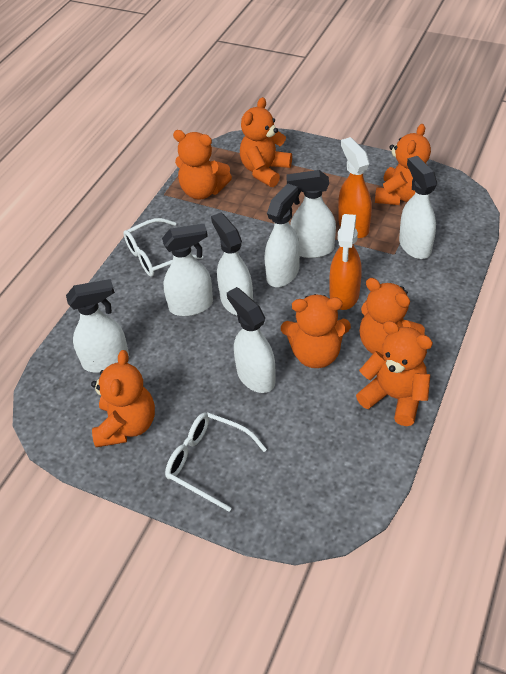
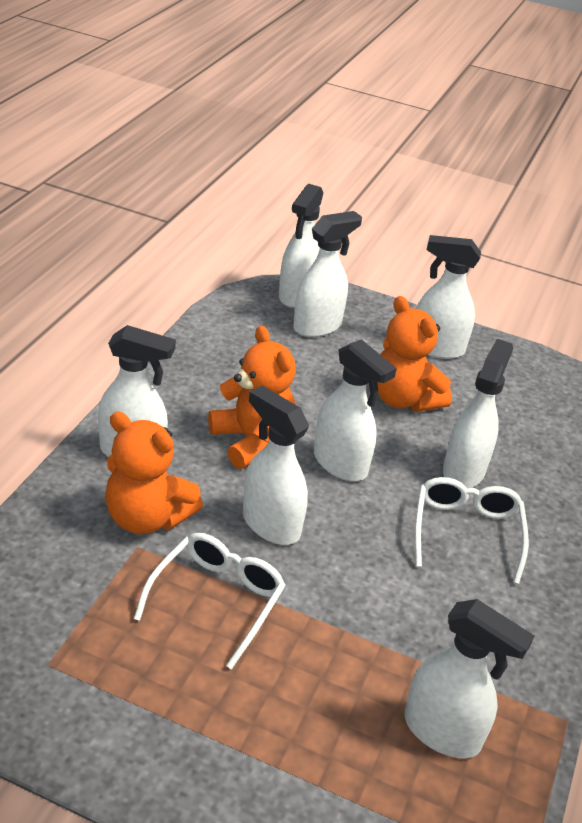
orange spray bottle: 2 -> 0
orange teddy bear: 7 -> 3
white spray bottle: 7 -> 8

